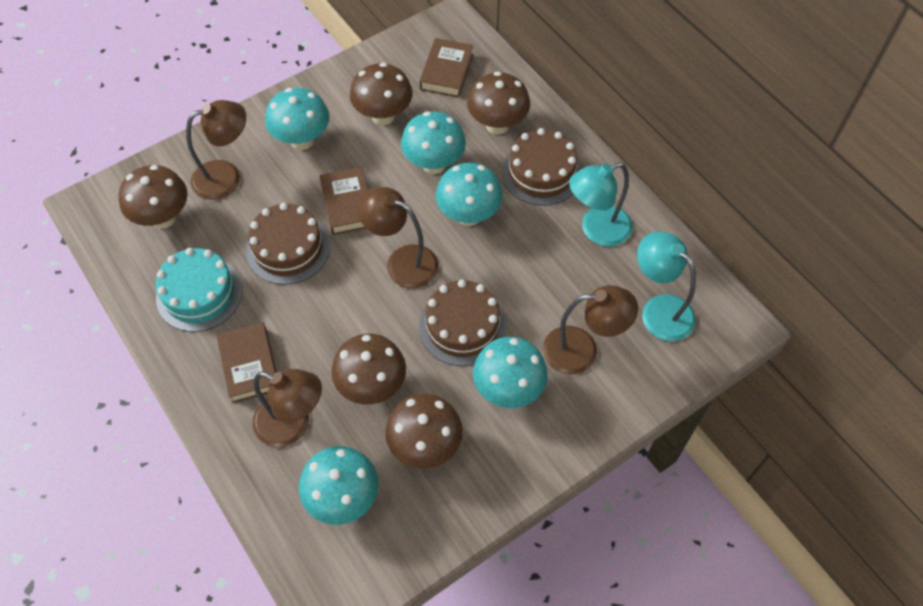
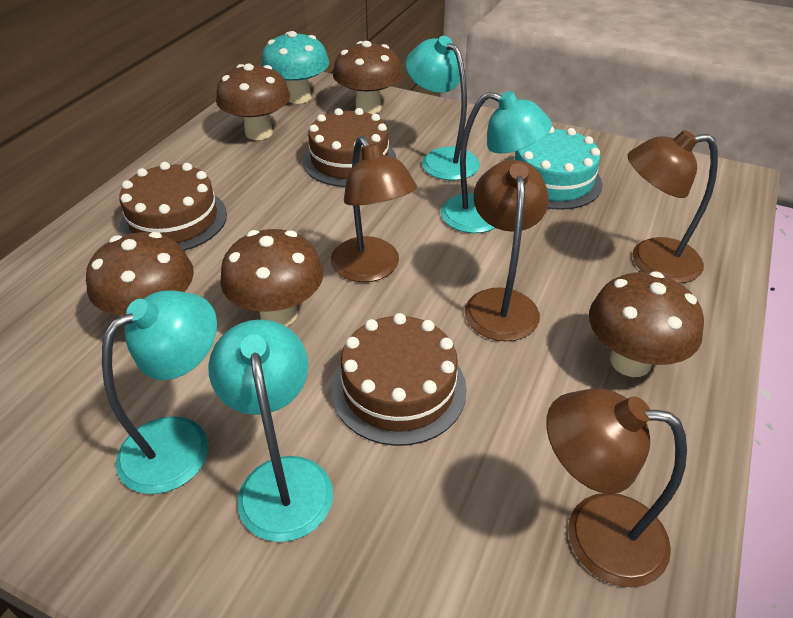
brown book: 3 -> 0
turquoise lamp: 2 -> 4
turquoise mushroom: 5 -> 1

